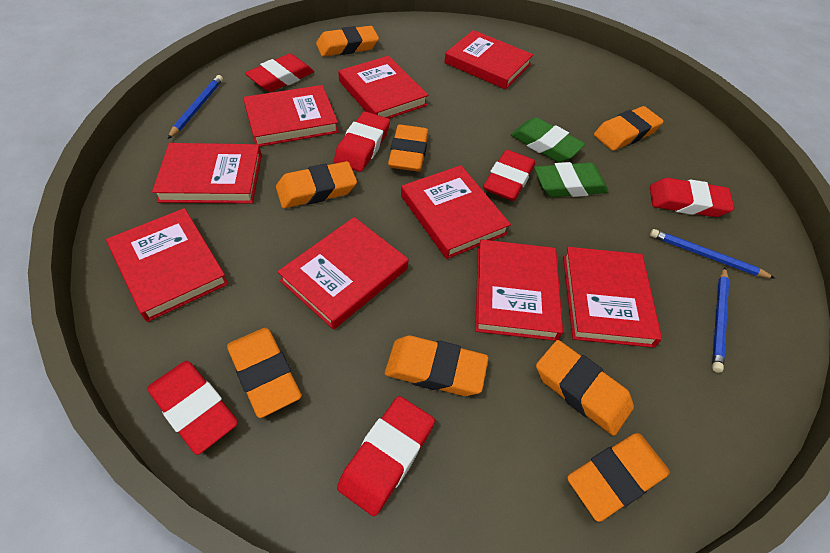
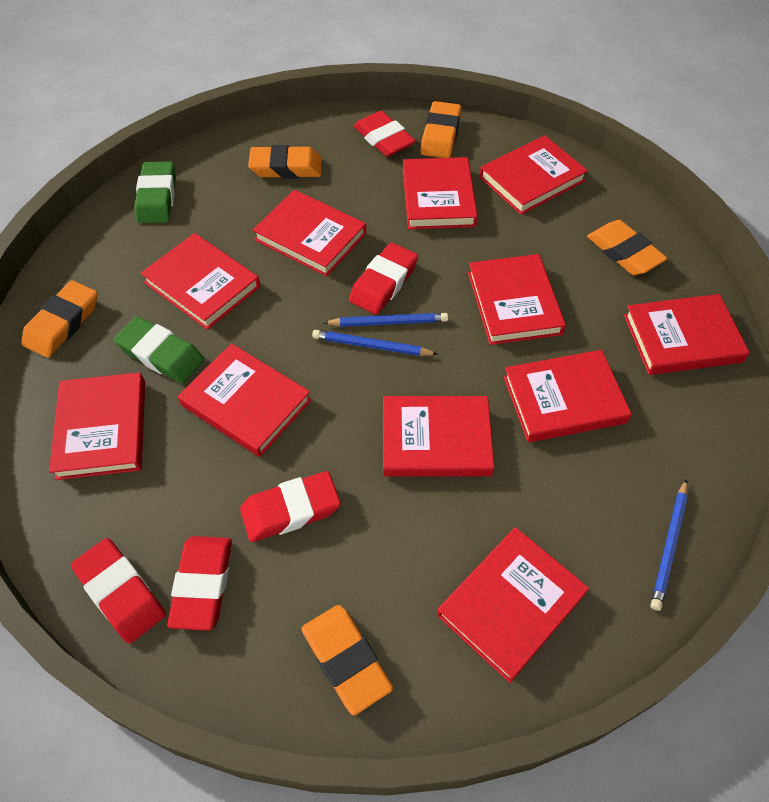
orange eraser: 8 -> 5
red book: 9 -> 11
red eraser: 6 -> 5

